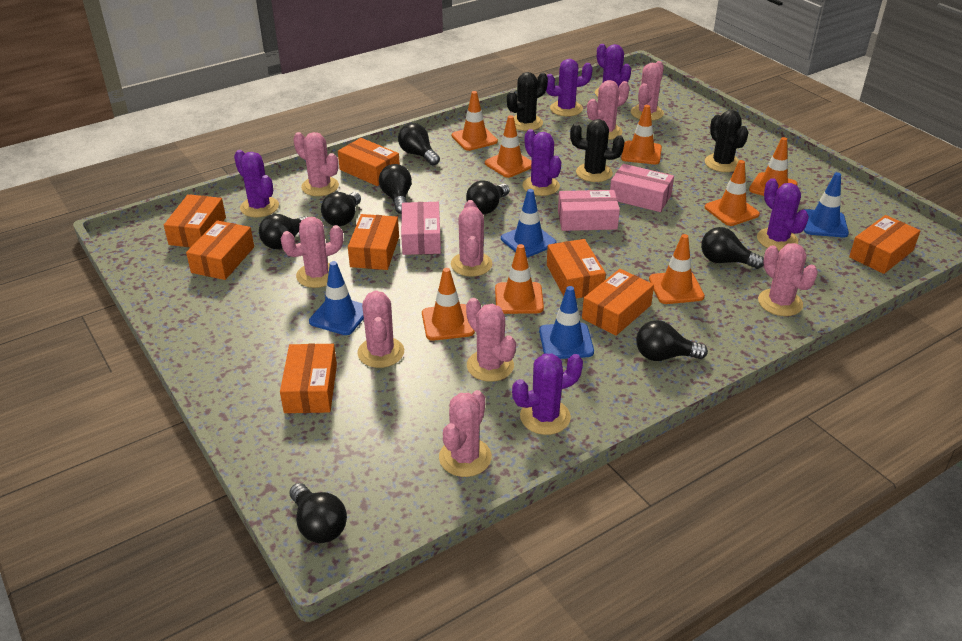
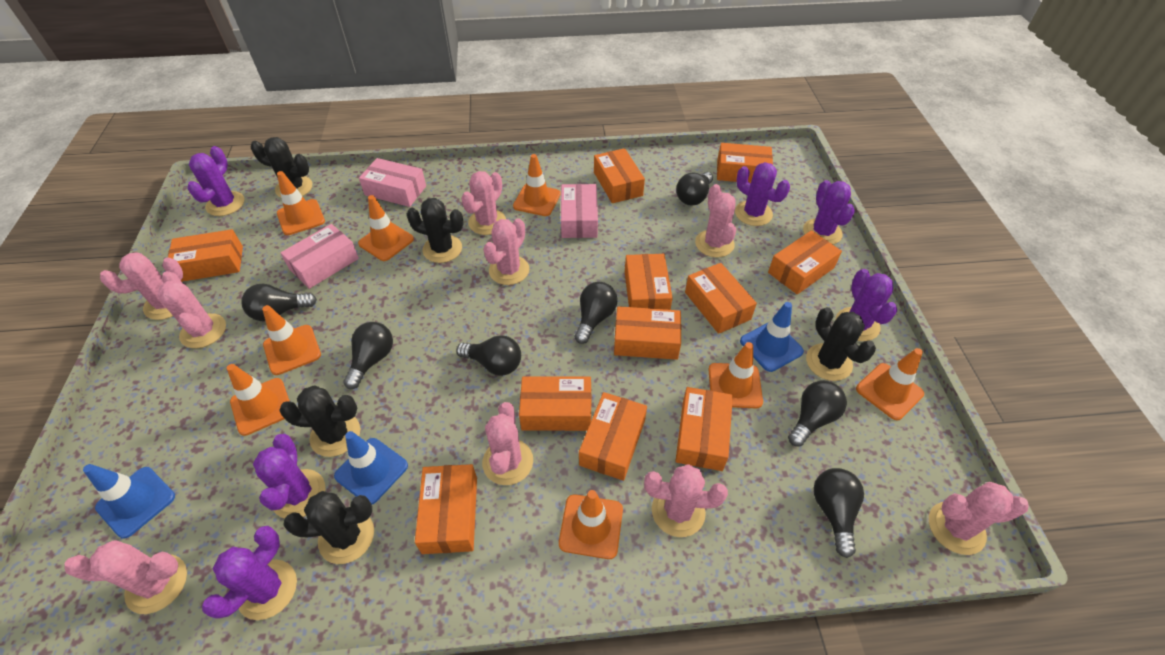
black cactus: 3 -> 5
black light bulb: 8 -> 7
blue traffic cone: 4 -> 3
orange box: 8 -> 11

